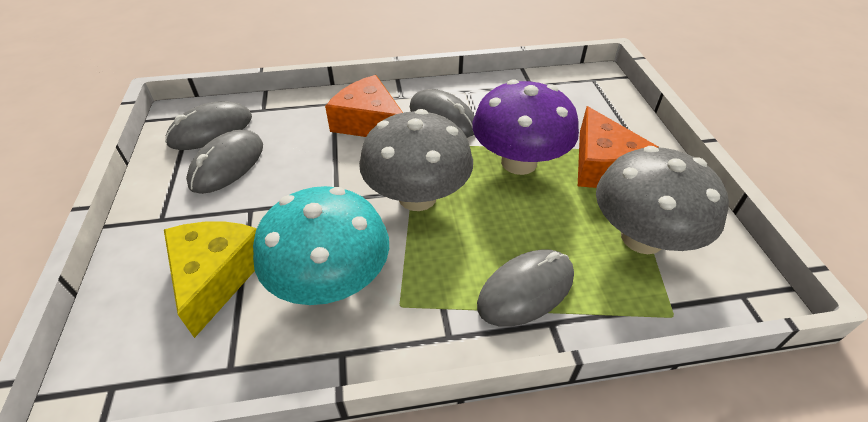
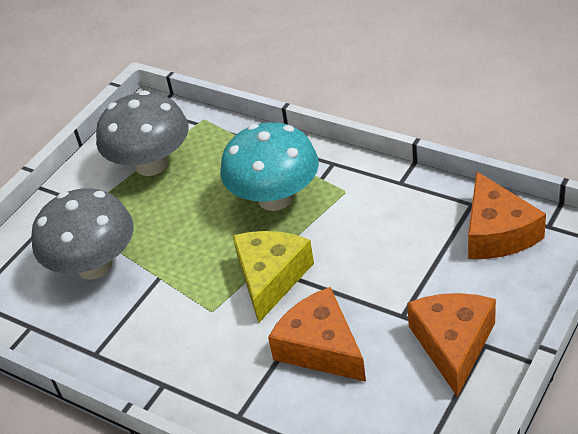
grey mouse: 4 -> 0
orange cheese: 2 -> 3
purple mushroom: 1 -> 0

